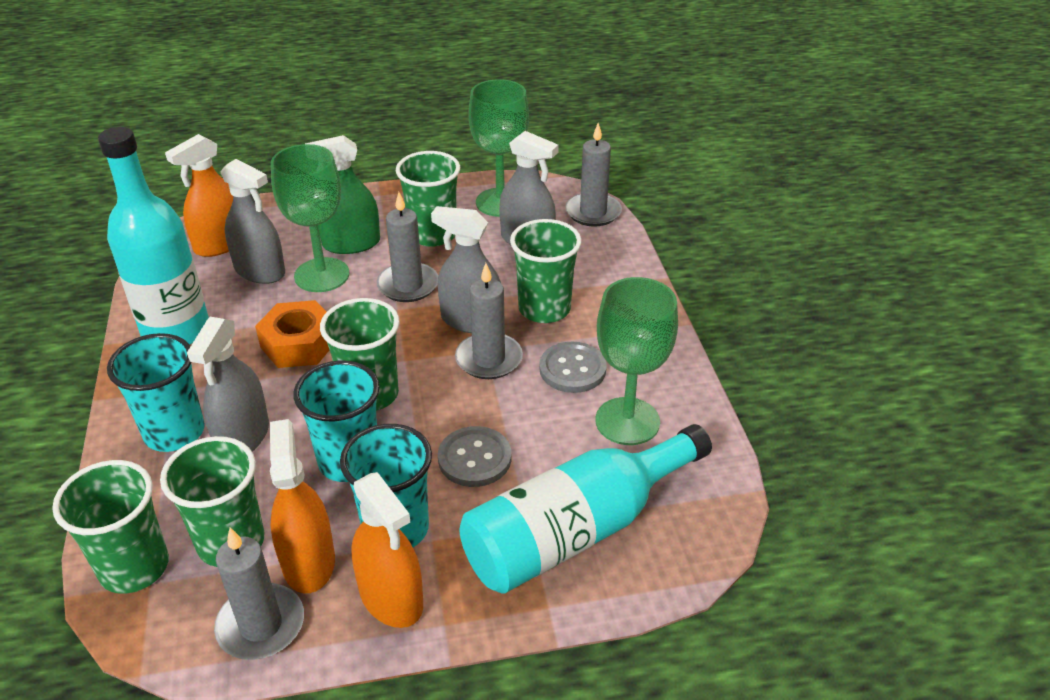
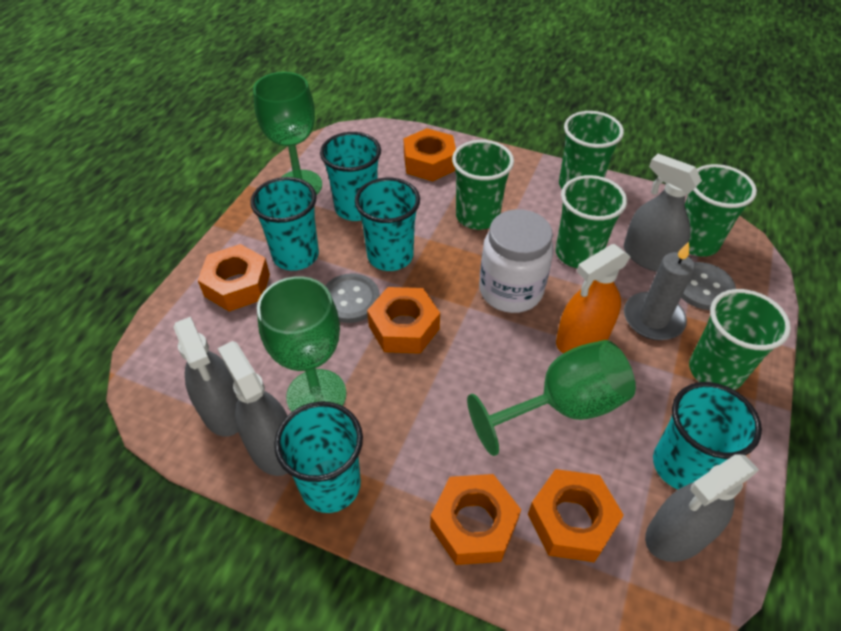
green spray bottle: 1 -> 0
grey candle: 4 -> 1
orange nut: 1 -> 5
orange spray bottle: 3 -> 1
turquoise bottle: 2 -> 0
turquoise cup: 3 -> 5
white jar: 0 -> 1

